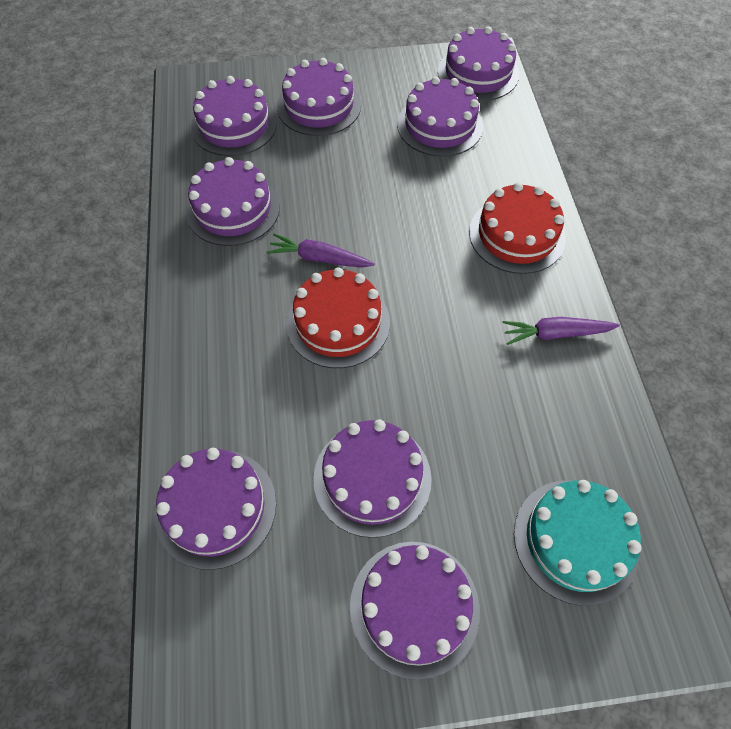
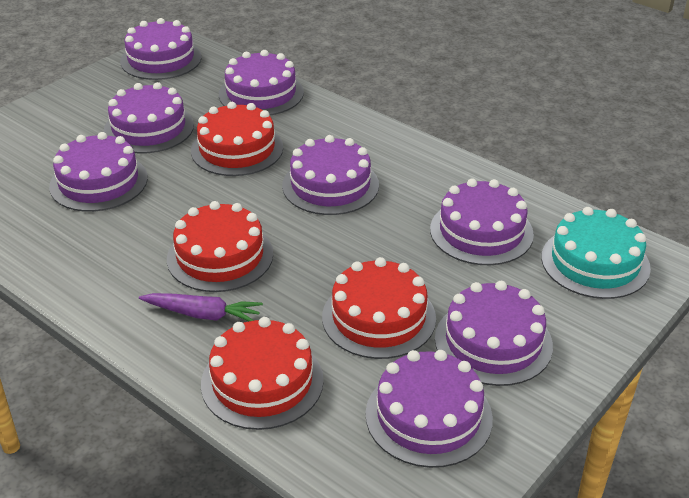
purple carrot: 2 -> 1
red cake: 2 -> 4

